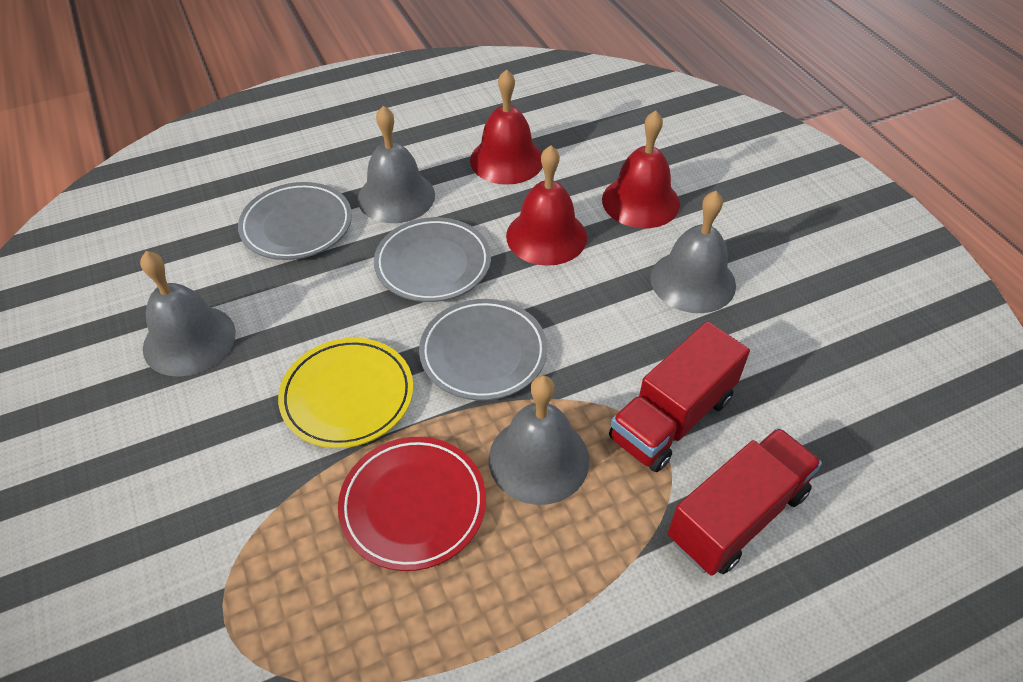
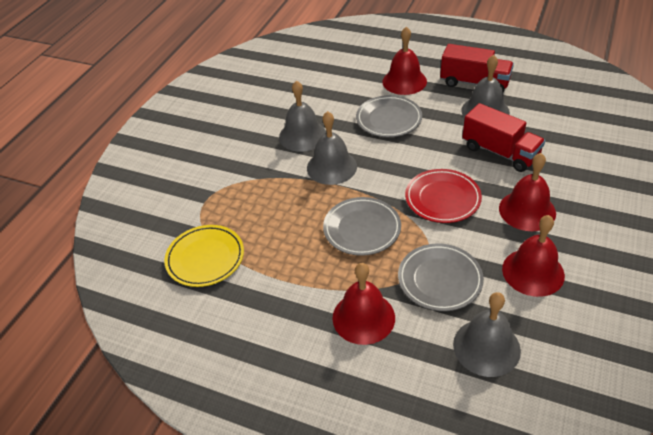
red bell: 3 -> 4

